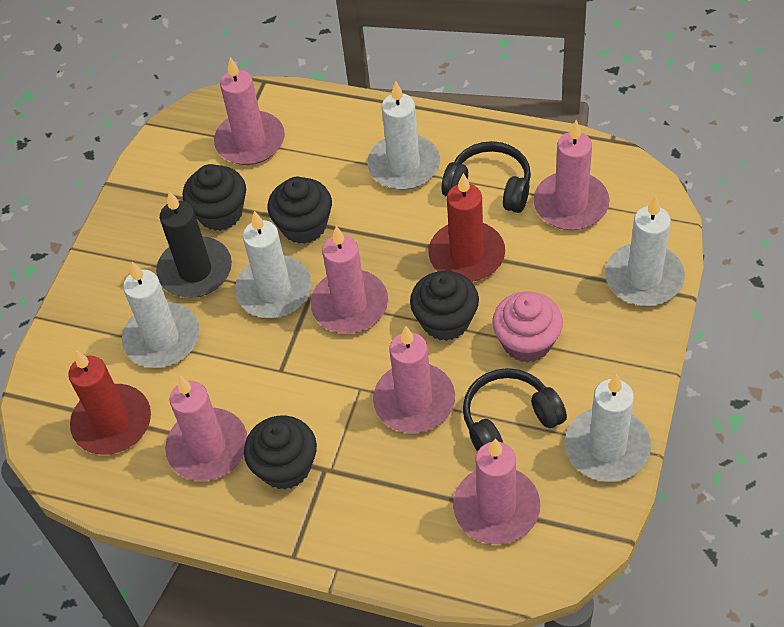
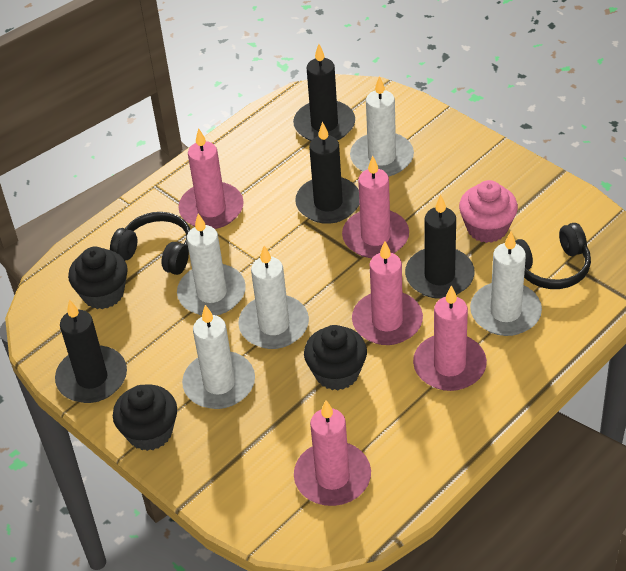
black candle: 1 -> 4
black cupcake: 4 -> 3
pink candle: 6 -> 5
red candle: 2 -> 0

